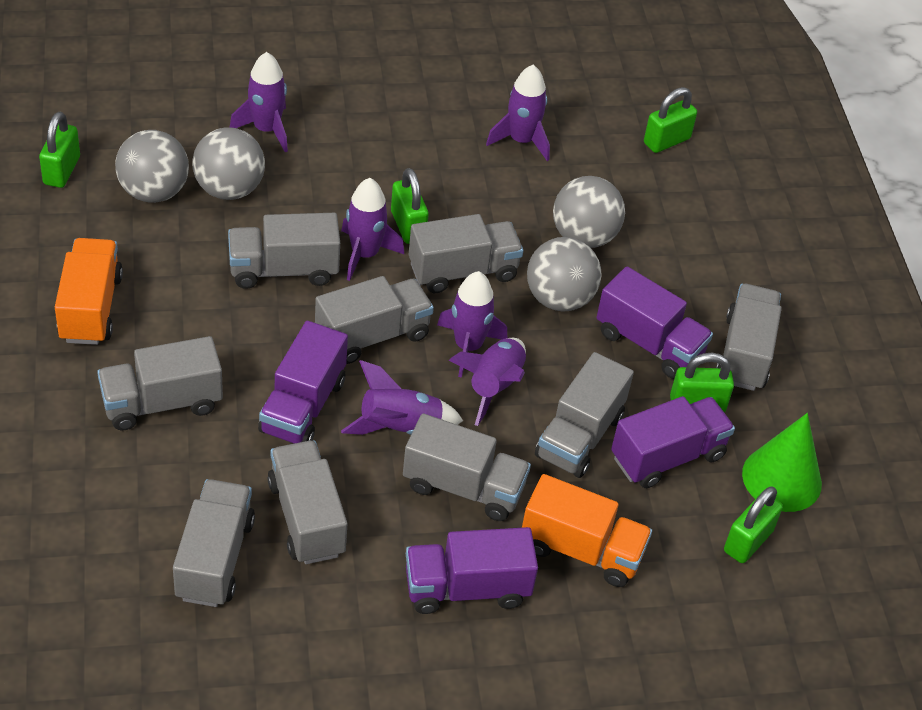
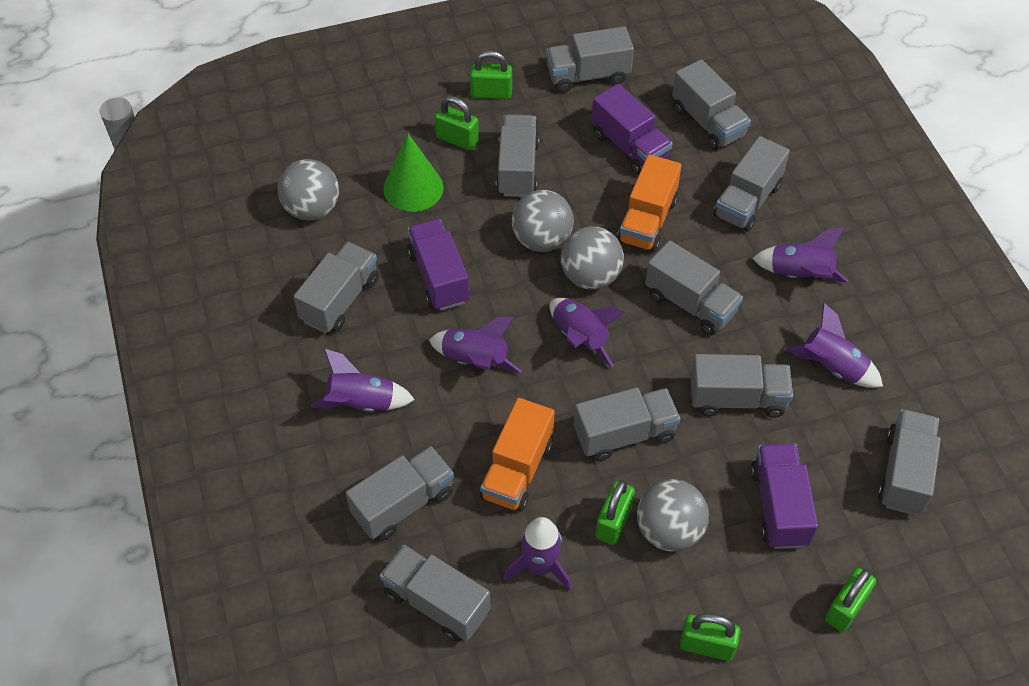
grey truck: 9 -> 11
purple truck: 4 -> 3

